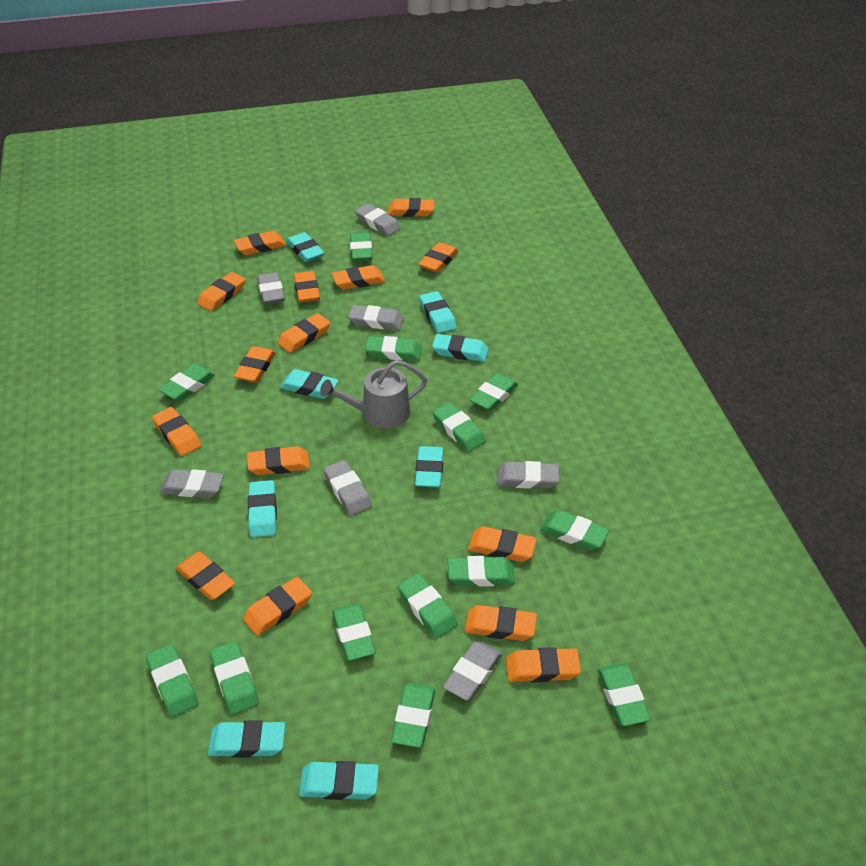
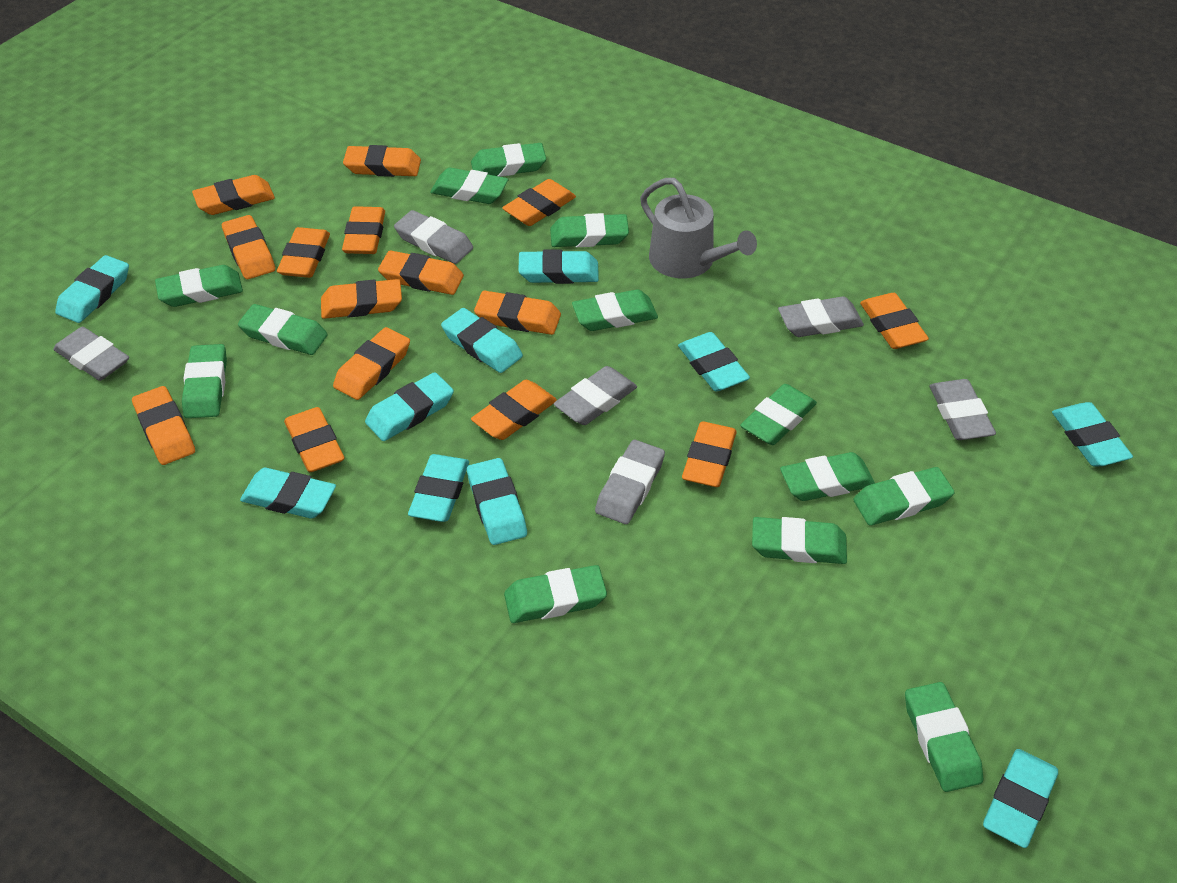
grey eraser: 7 -> 6
turquoise eraser: 8 -> 10

